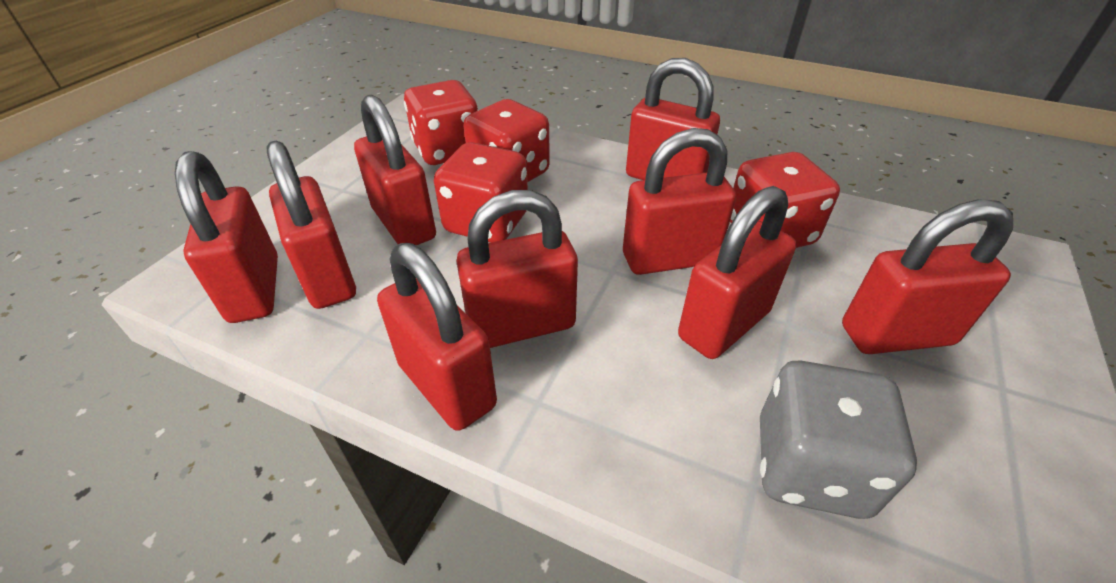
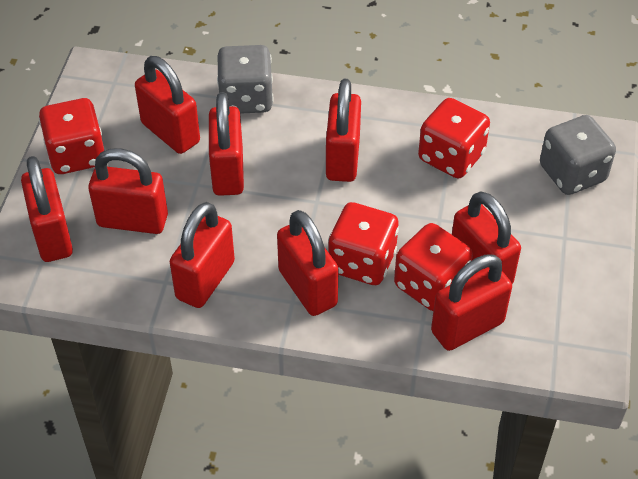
grey dice: 1 -> 2

